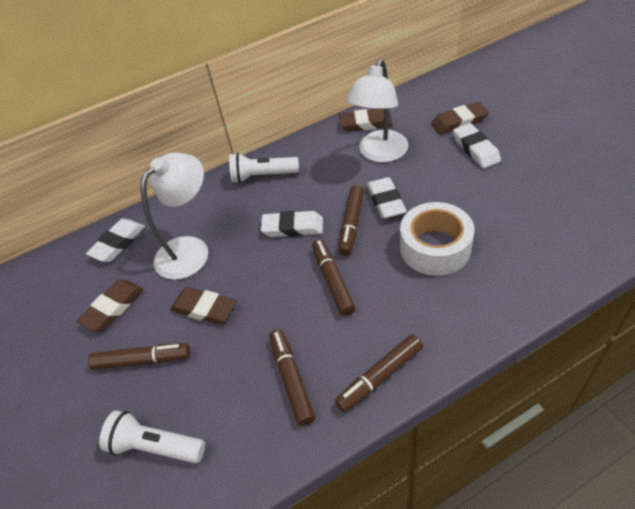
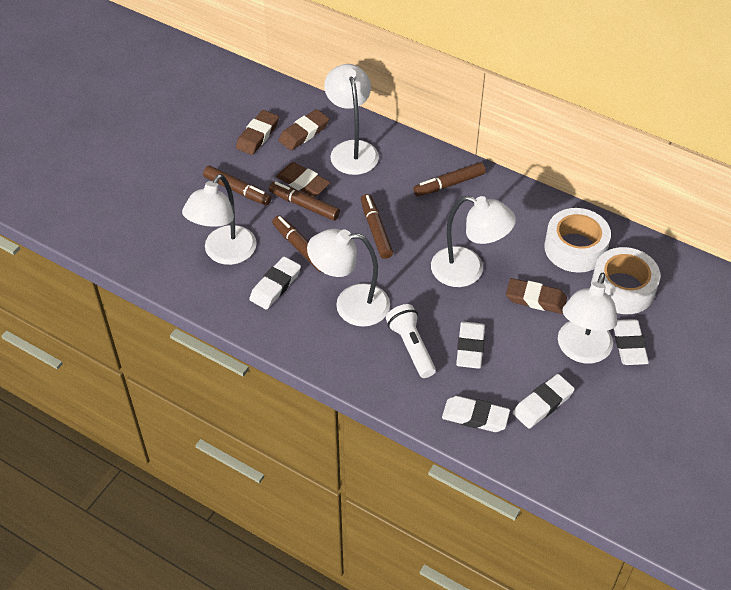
white eraser: 4 -> 5
white flashlight: 2 -> 1
white lamp: 2 -> 5
white tape: 1 -> 2

